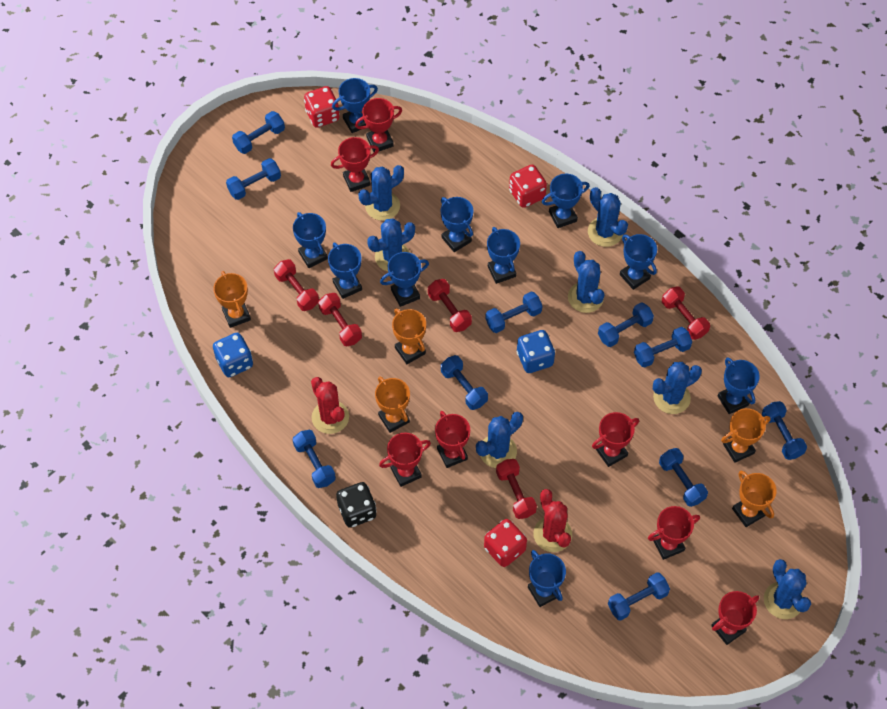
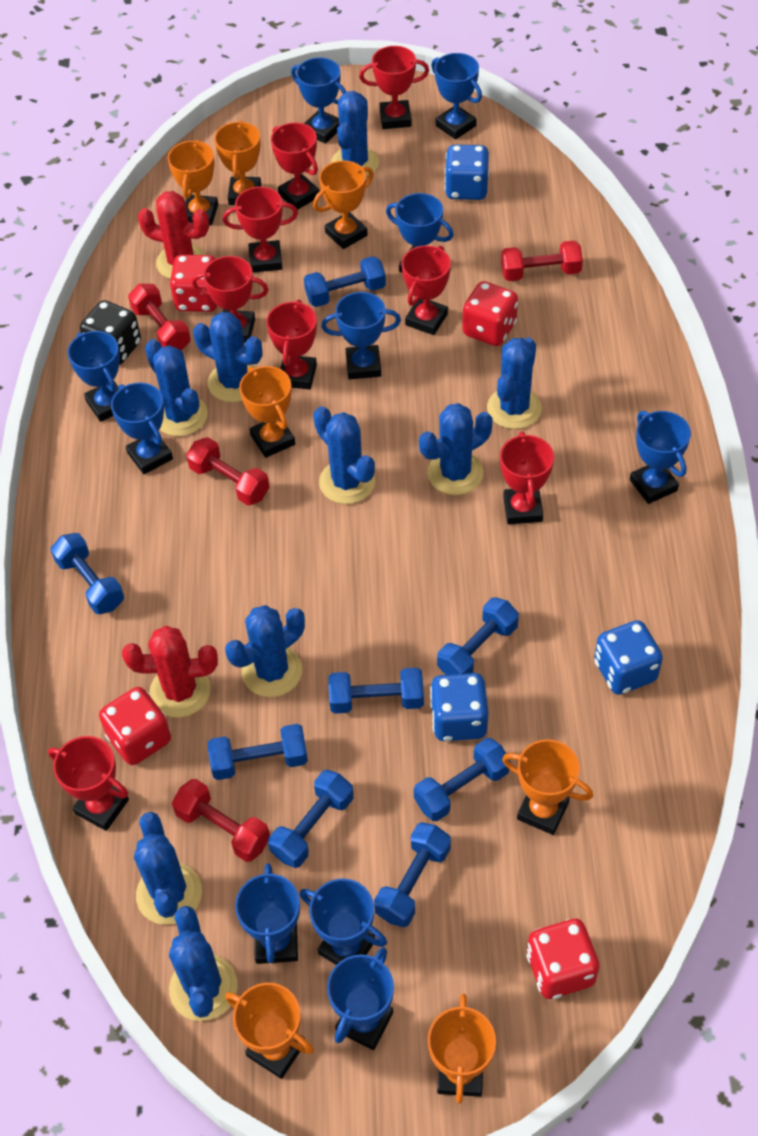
blue cactus: 7 -> 9
blue dice: 2 -> 3
blue dumbbell: 10 -> 8
orange trophy: 5 -> 7
red dice: 3 -> 4
red dumbbell: 5 -> 4
red trophy: 7 -> 8

